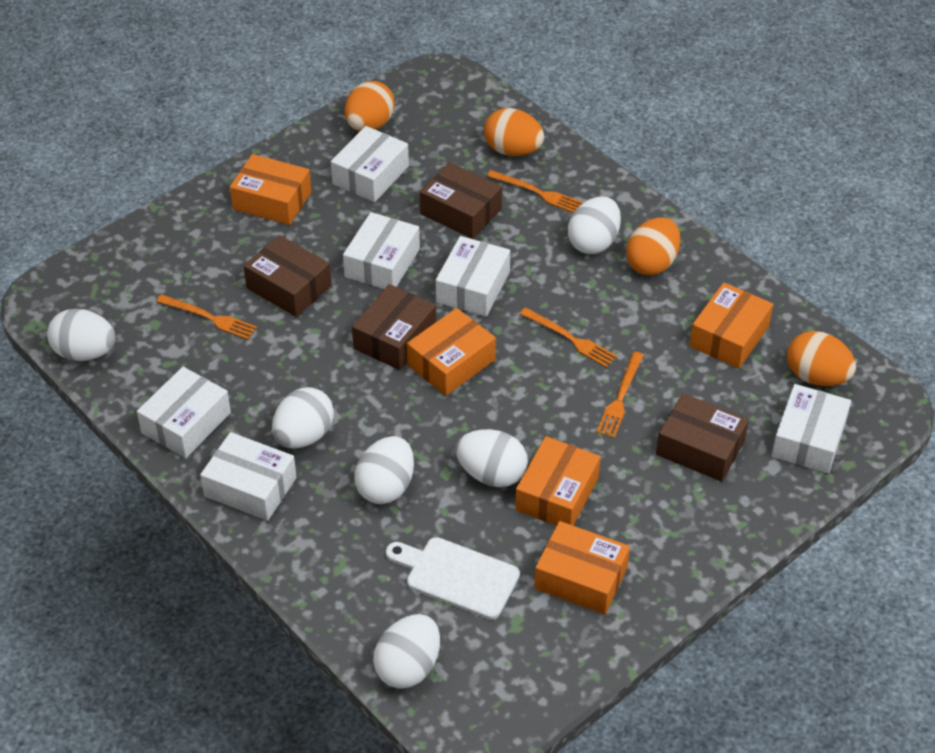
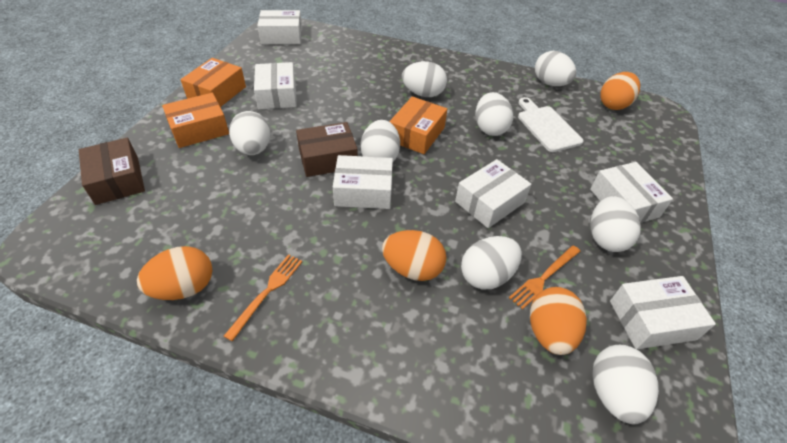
brown box: 4 -> 2
orange box: 5 -> 3
orange fork: 4 -> 2
white egg: 6 -> 8

